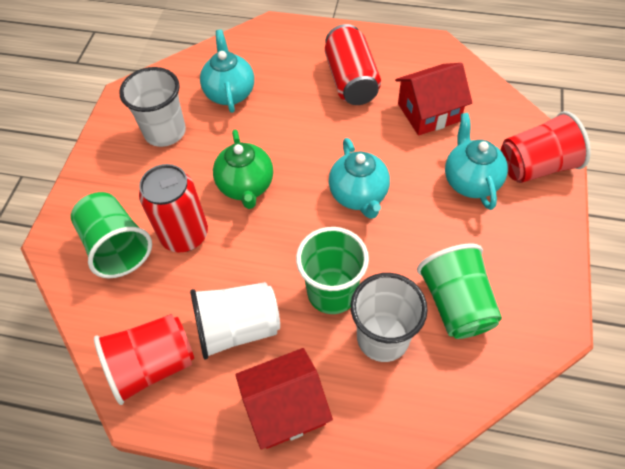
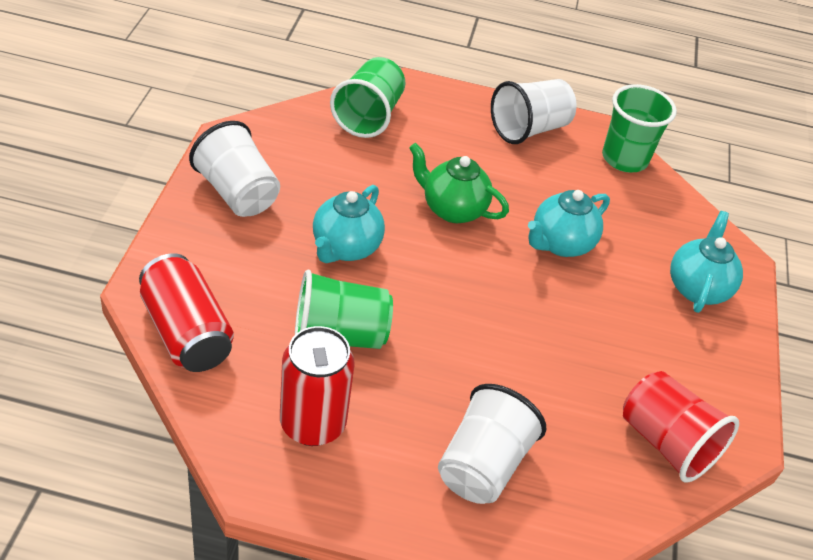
red cup: 2 -> 1
red house: 2 -> 0

